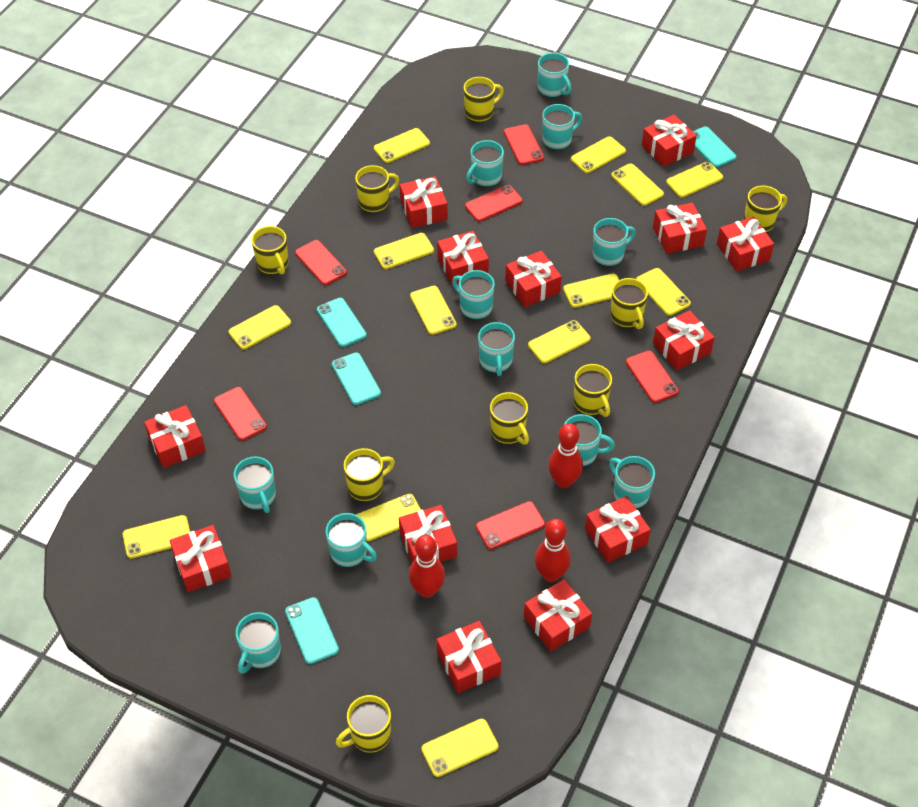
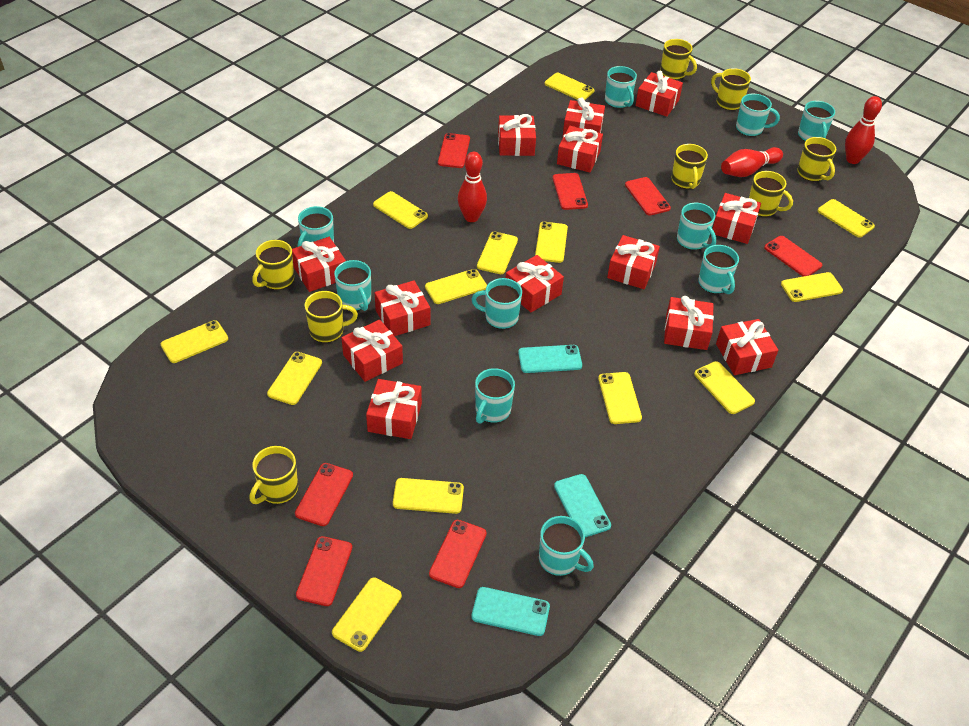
red phone: 6 -> 7
turquoise mug: 11 -> 10
turquoise phone: 4 -> 3
yellow mug: 9 -> 8

